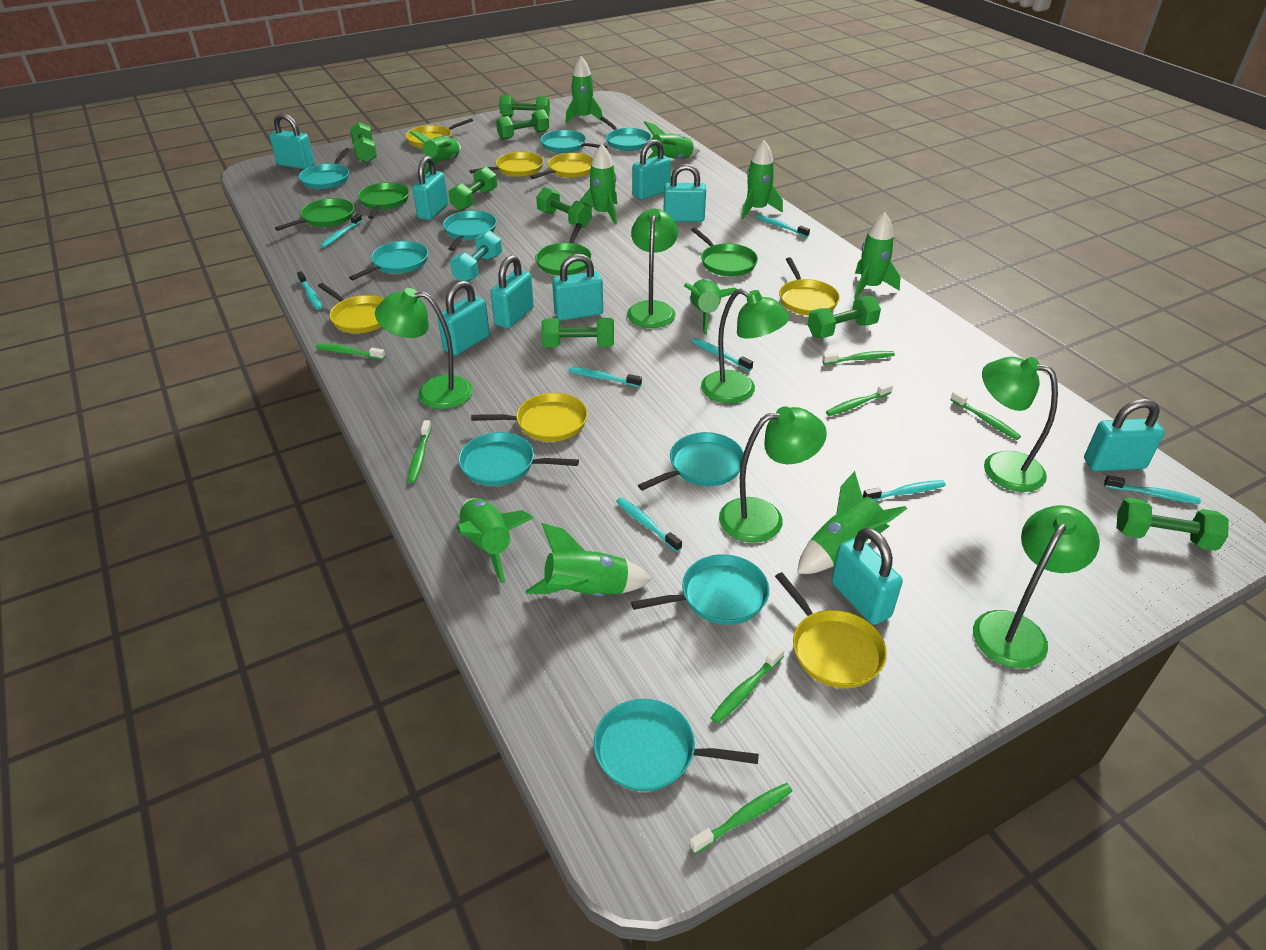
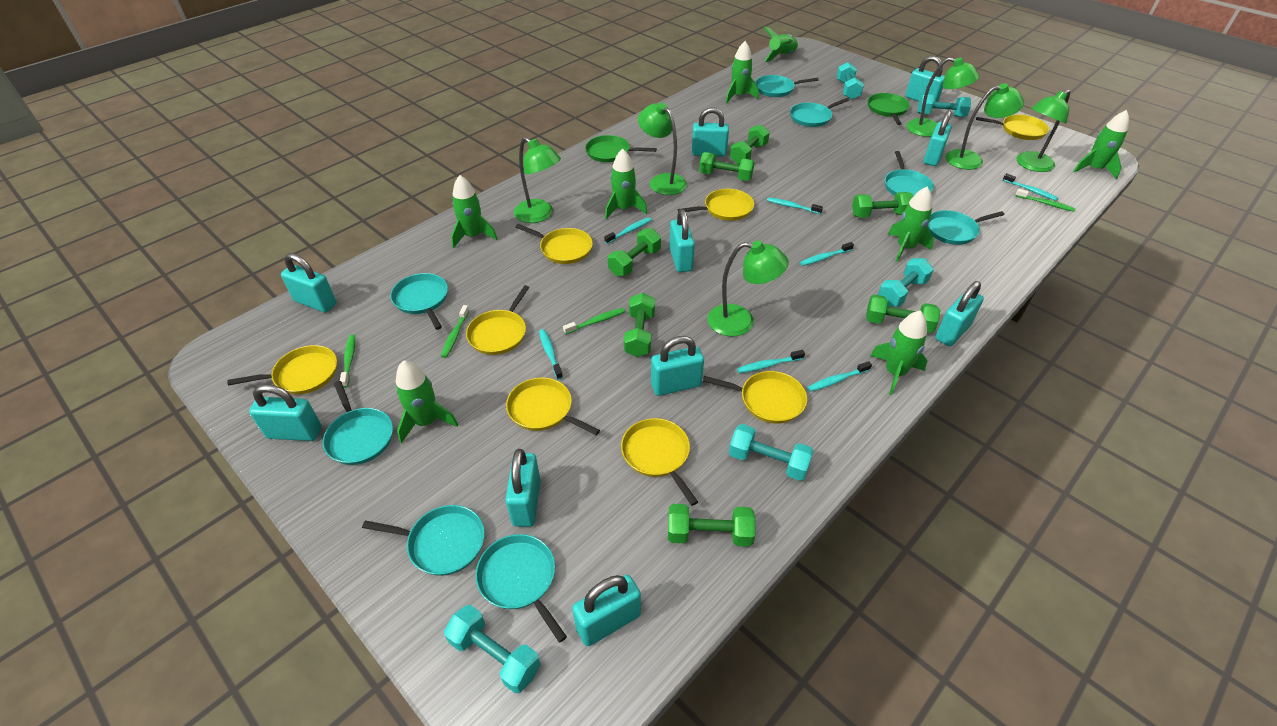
green dumbbell: 8 -> 7
green pan: 4 -> 2
green rocket: 10 -> 8
green toothbrush: 7 -> 4
turquoise dumbbell: 1 -> 5
turquoise padlock: 9 -> 10
turquoise pan: 9 -> 8
turquoise toothbrush: 8 -> 7
yellow pan: 7 -> 8

